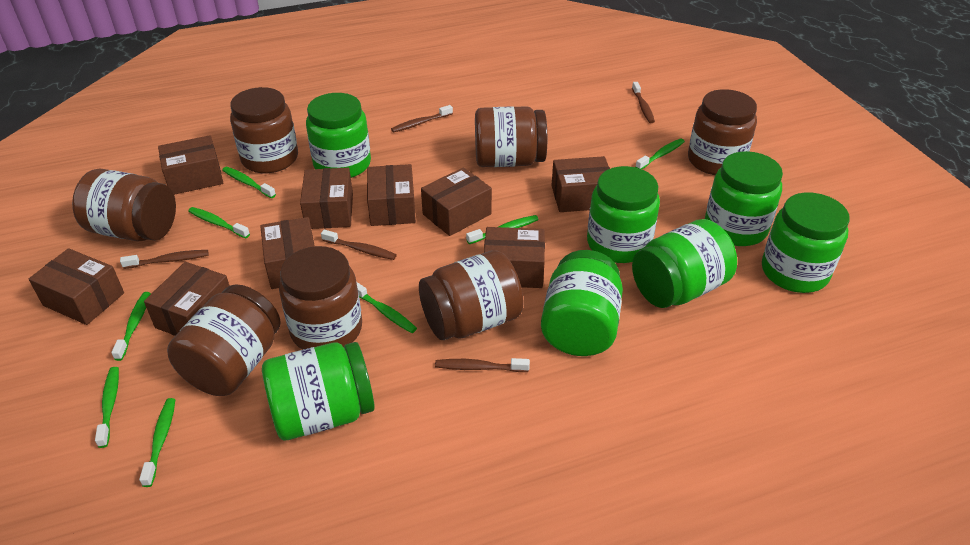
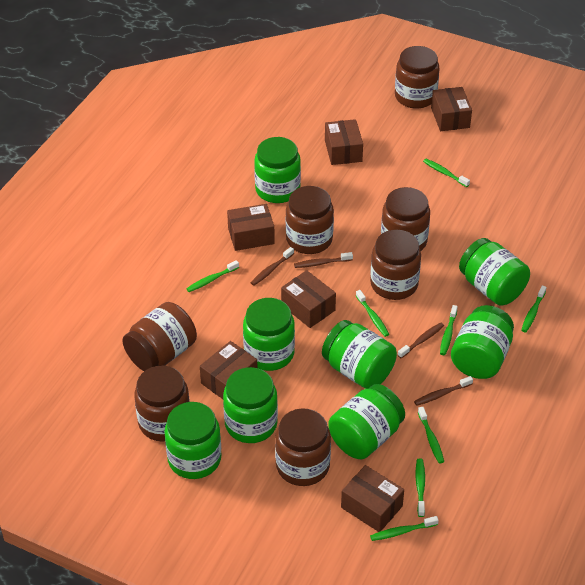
brown box: 9 -> 6
brown toothbrush: 5 -> 4
green jar: 7 -> 8

